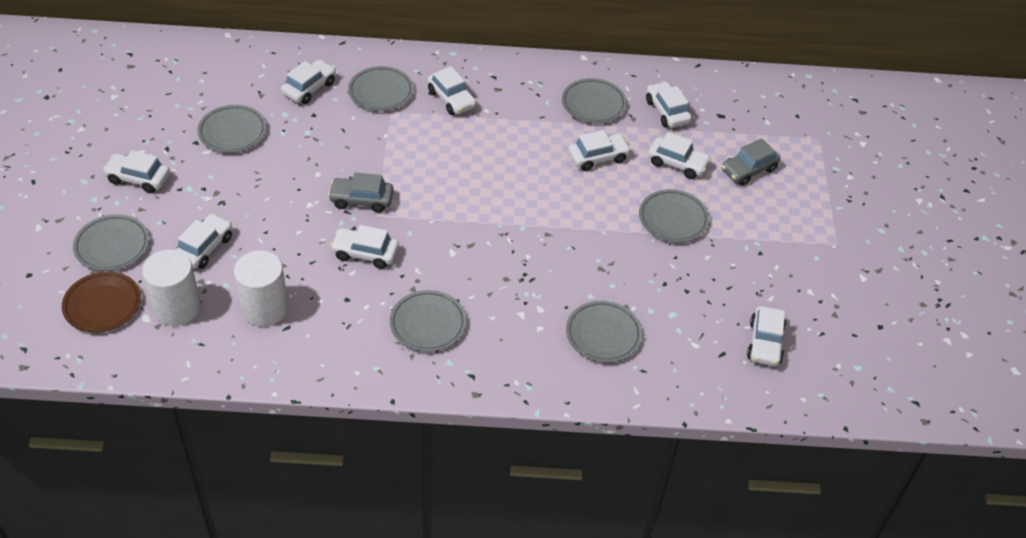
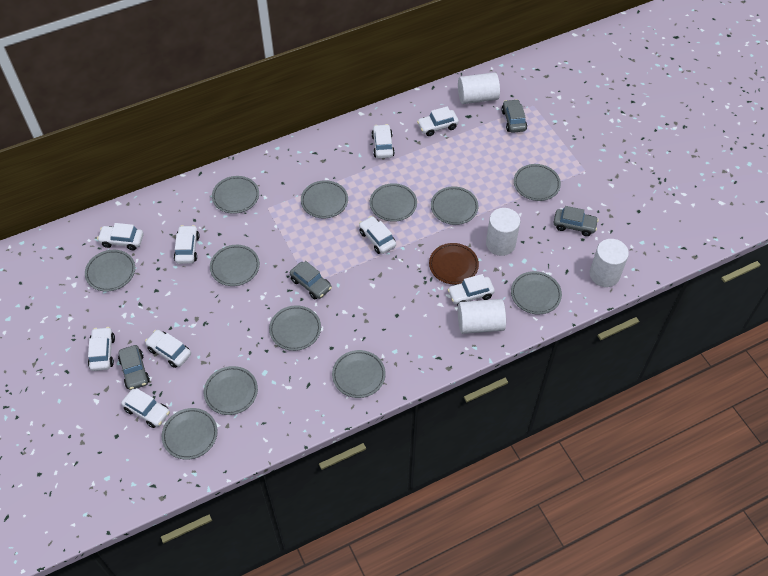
grey car: 2 -> 4
grey plate: 7 -> 12
white cylinder: 2 -> 4

